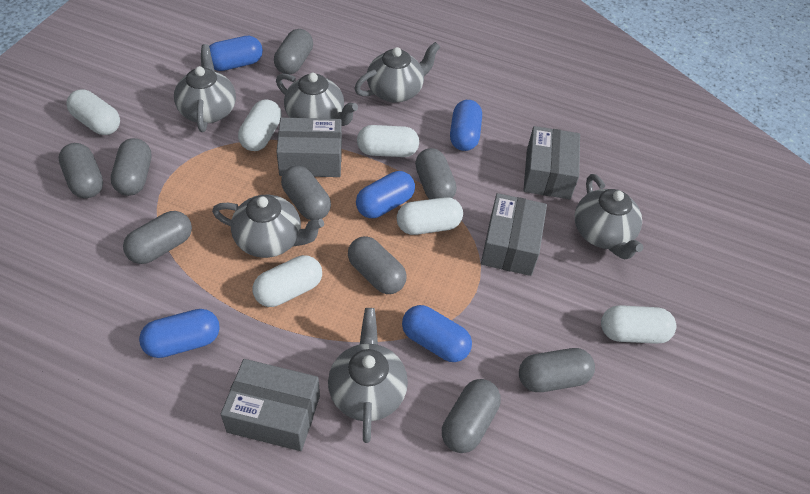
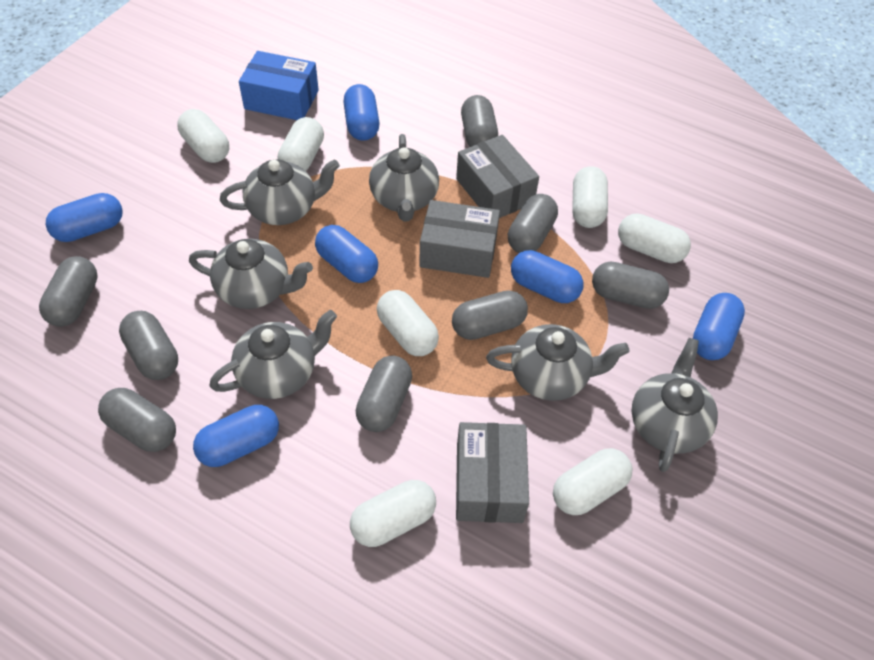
blue box: 0 -> 1
blue capsule: 5 -> 6
grey box: 4 -> 3
grey capsule: 9 -> 8
white capsule: 6 -> 7

